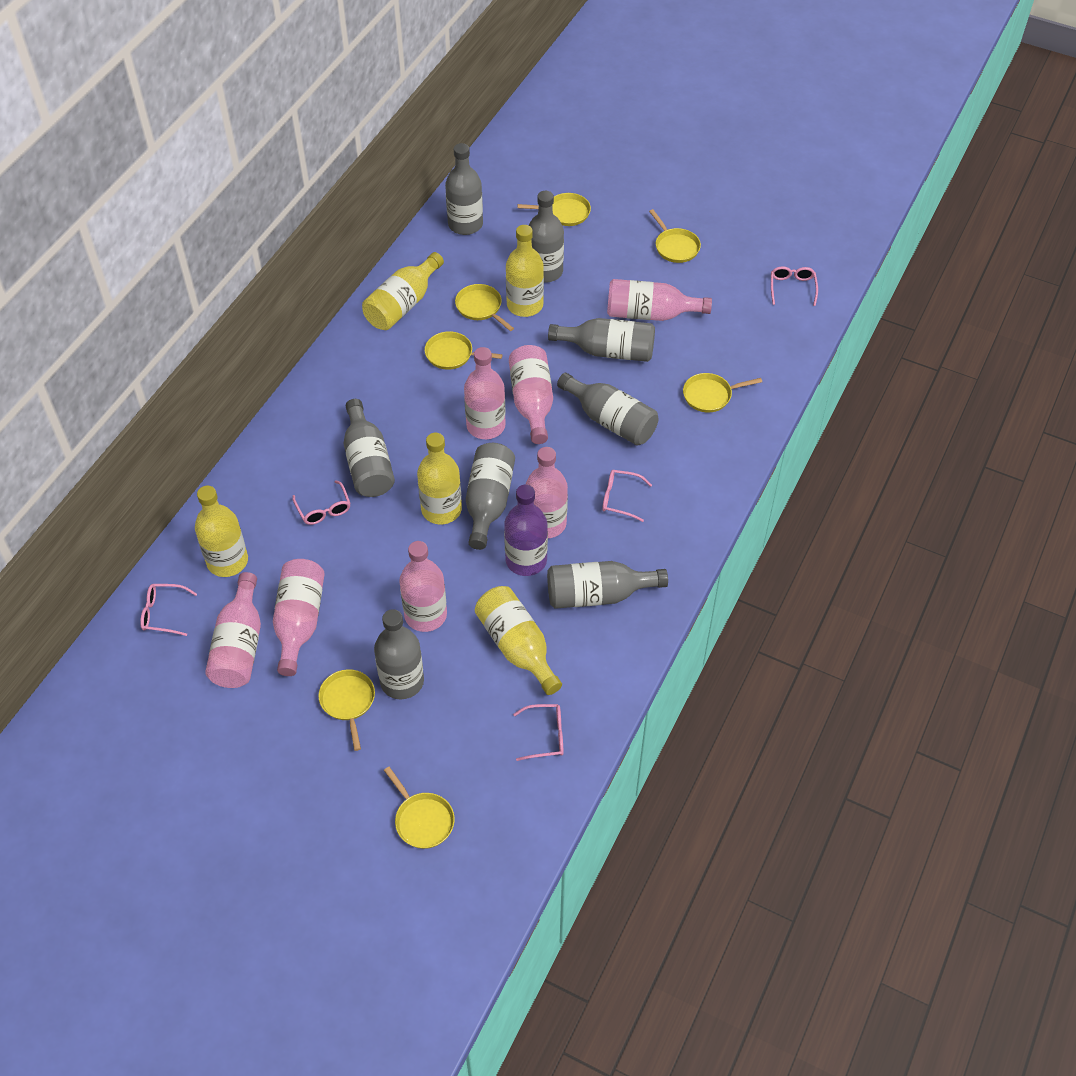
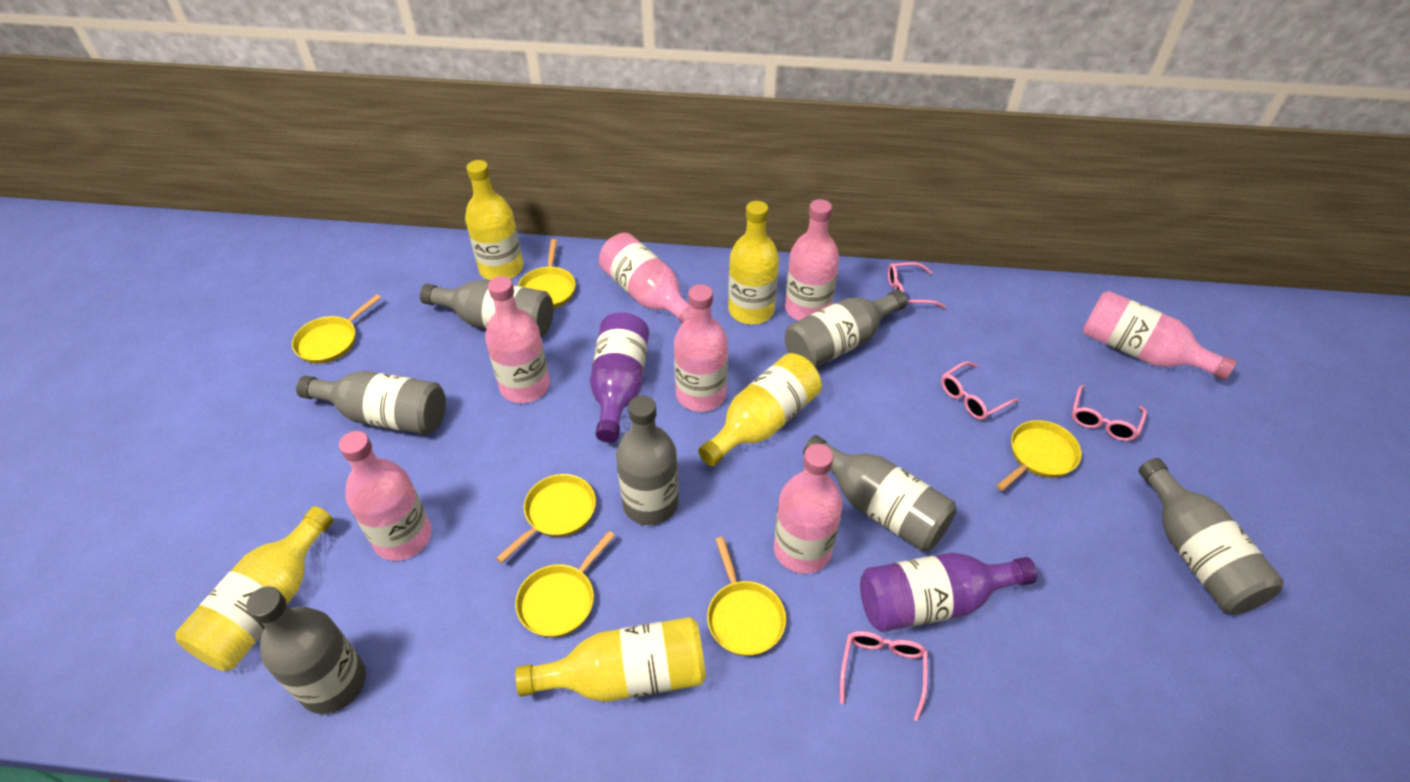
grey bottle: 8 -> 7
pink glasses: 5 -> 4
purple bottle: 1 -> 2
yellow pan: 7 -> 6

